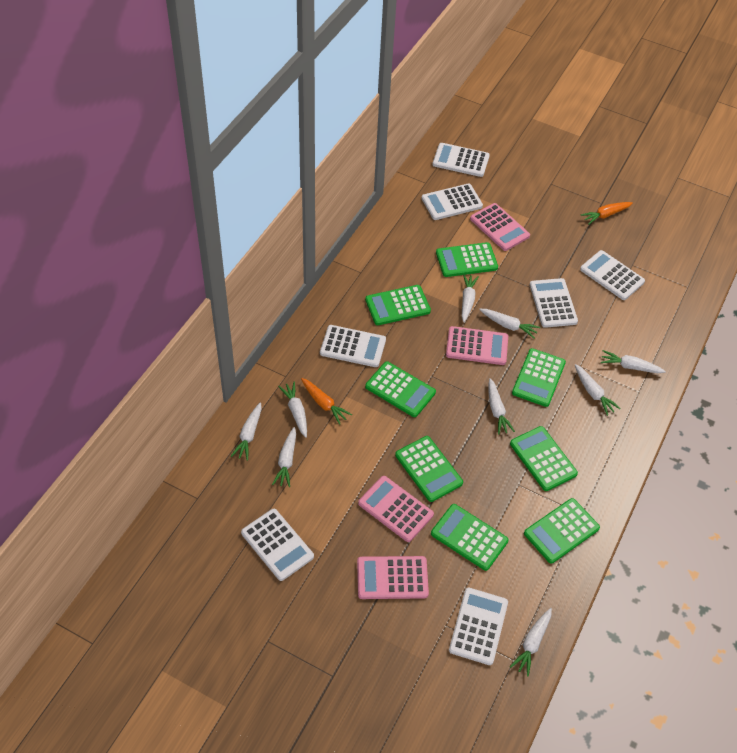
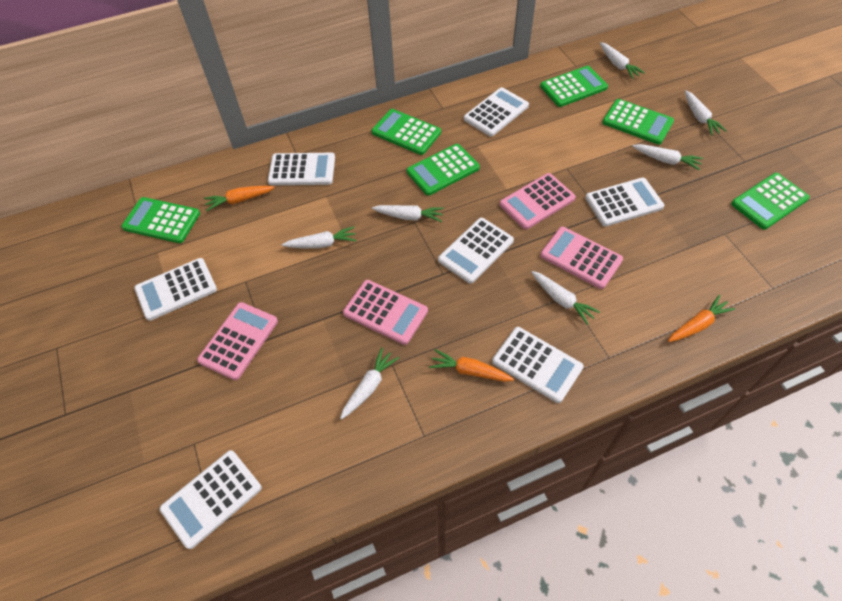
green calculator: 8 -> 6
orange carrot: 2 -> 3
white carrot: 9 -> 7

